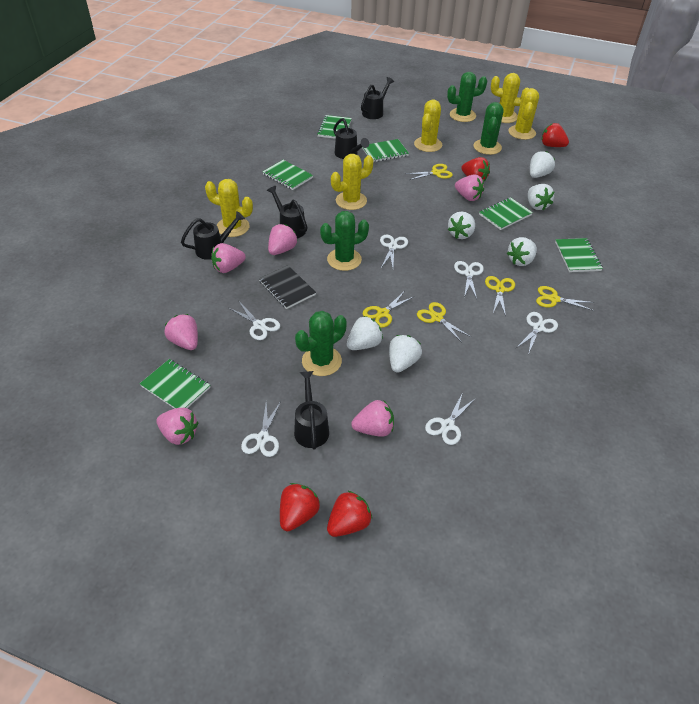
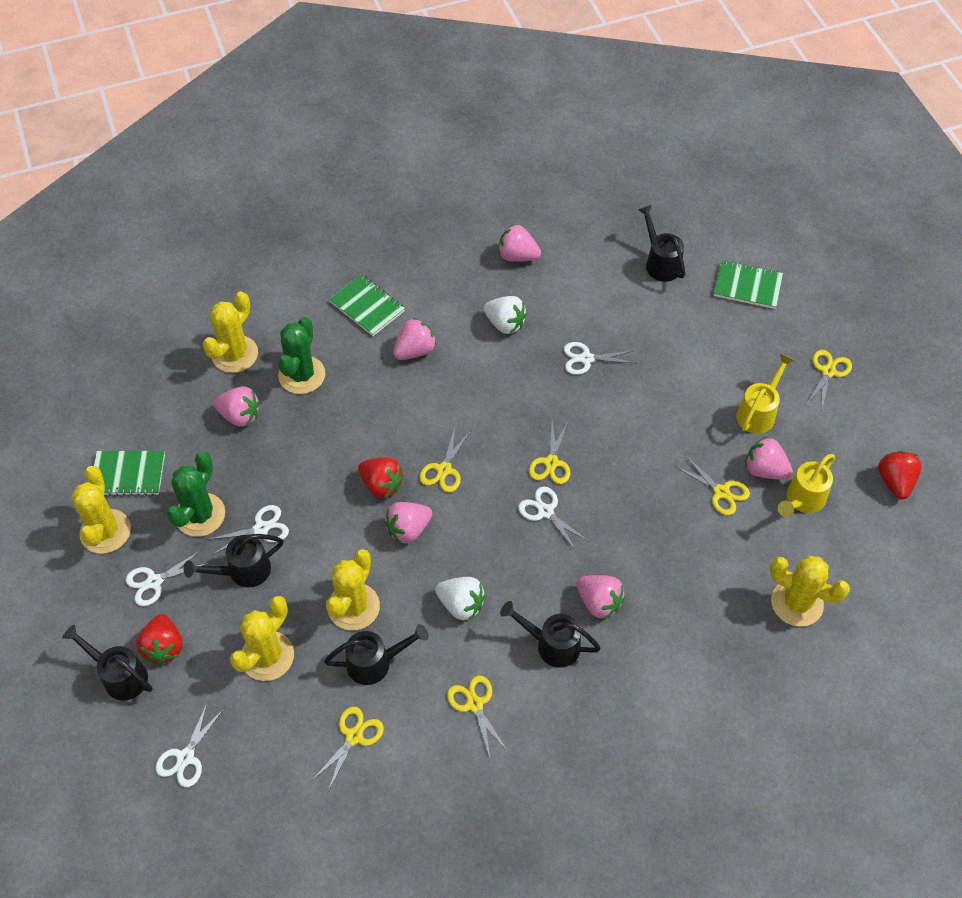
black notebook: 1 -> 0
green cactus: 4 -> 2
green notebook: 6 -> 3
red strawberry: 4 -> 3
white scissors: 6 -> 5
white strawberry: 6 -> 2
yellow scissors: 5 -> 6
yellow watering can: 0 -> 2

